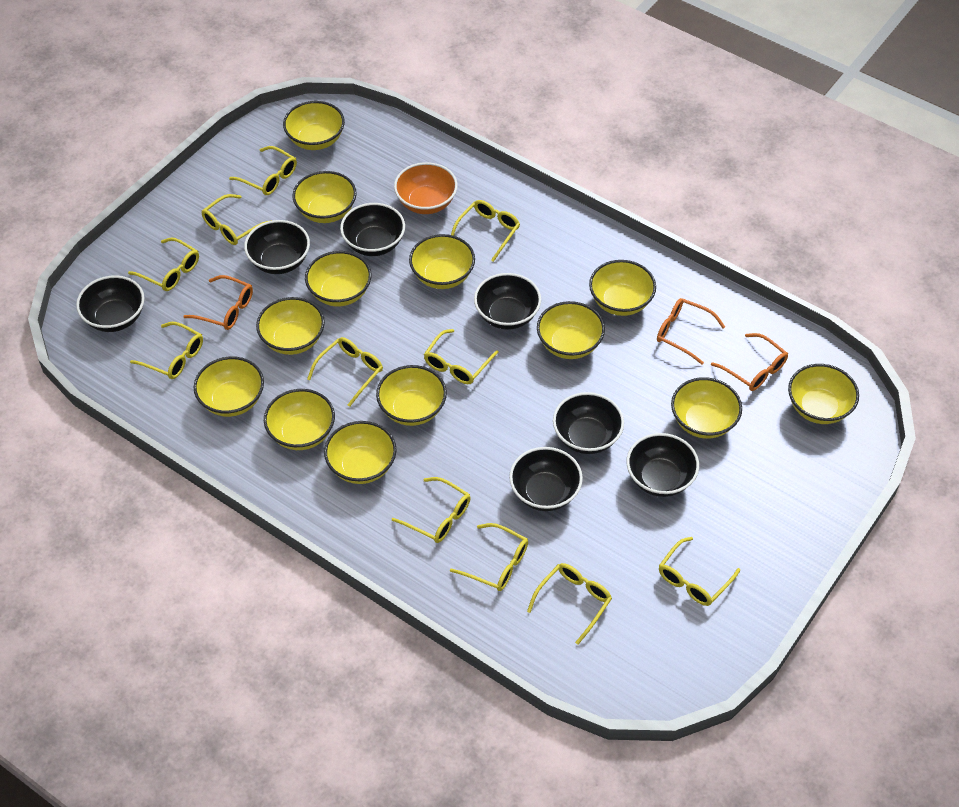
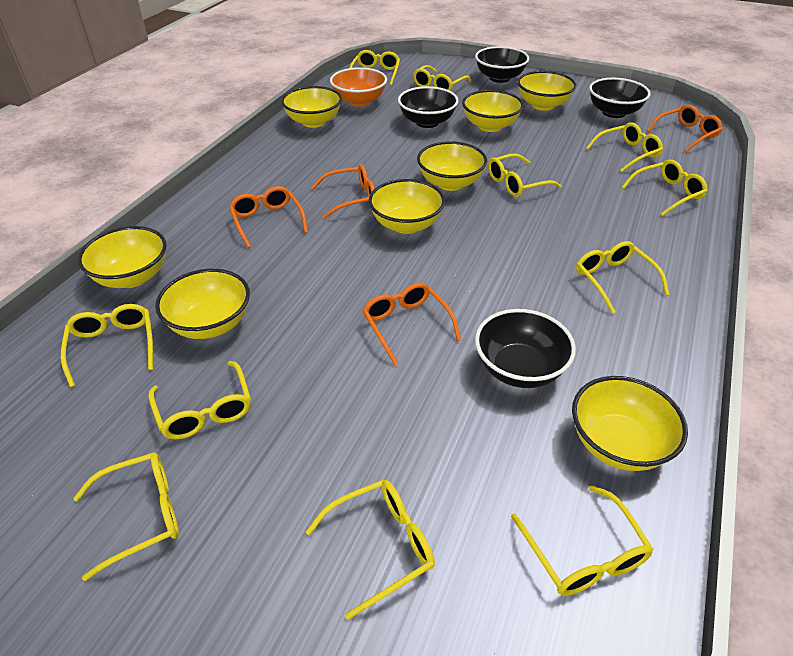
black bowl: 7 -> 4
orange glasses: 3 -> 4
yellow bowl: 13 -> 8

